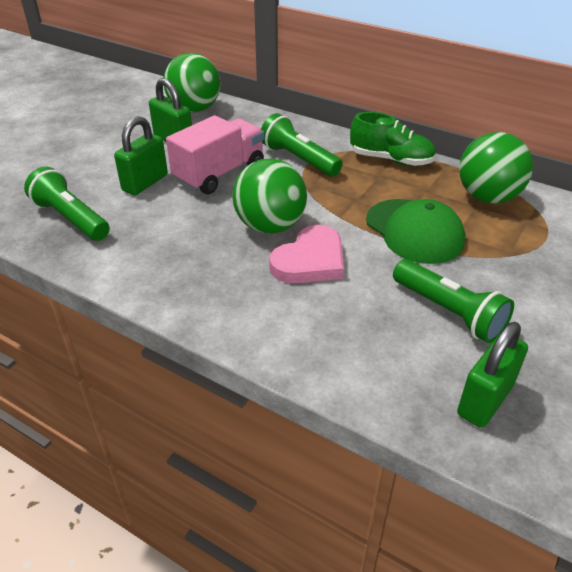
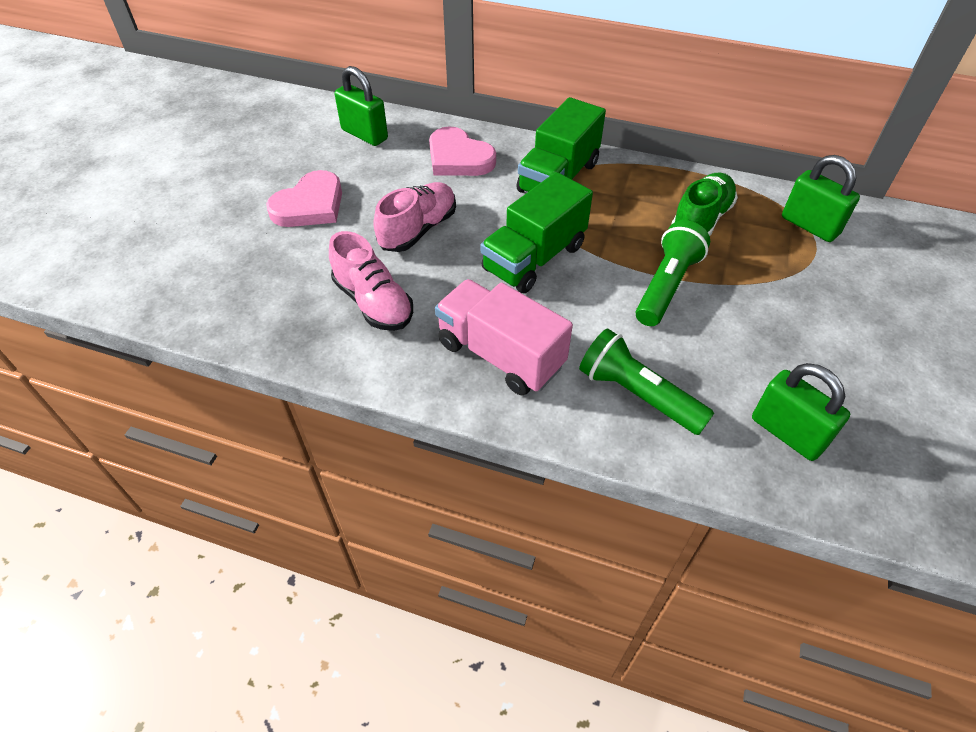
green ball: 3 -> 0
green cap: 1 -> 0
green flashlight: 3 -> 2
green truck: 0 -> 2
pink heart: 1 -> 2
pink shoe: 0 -> 2

